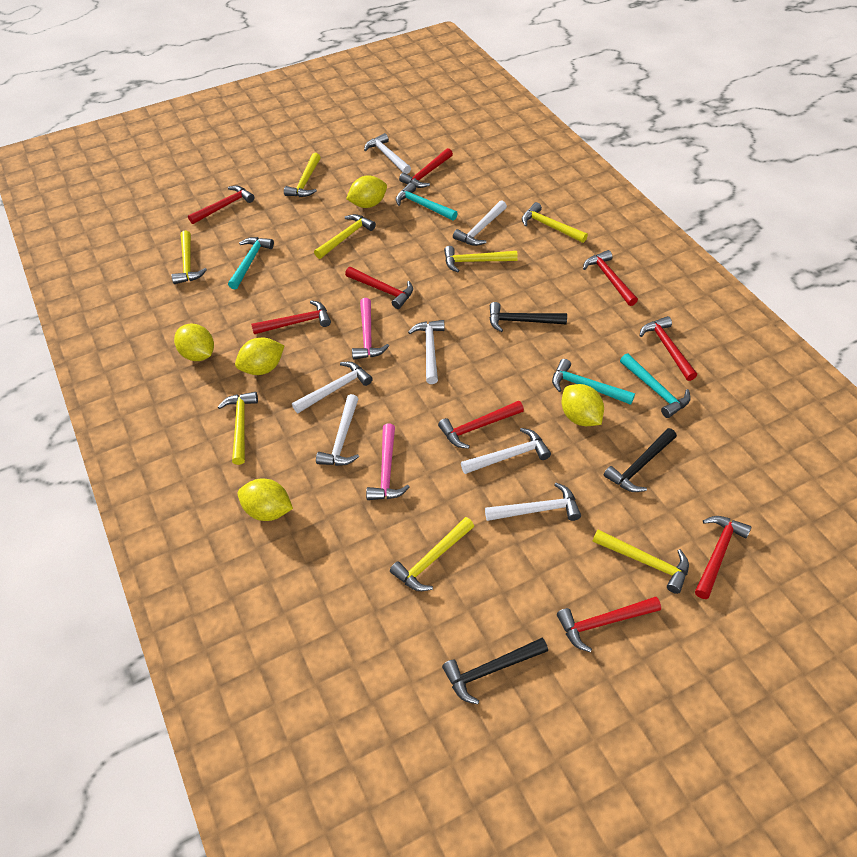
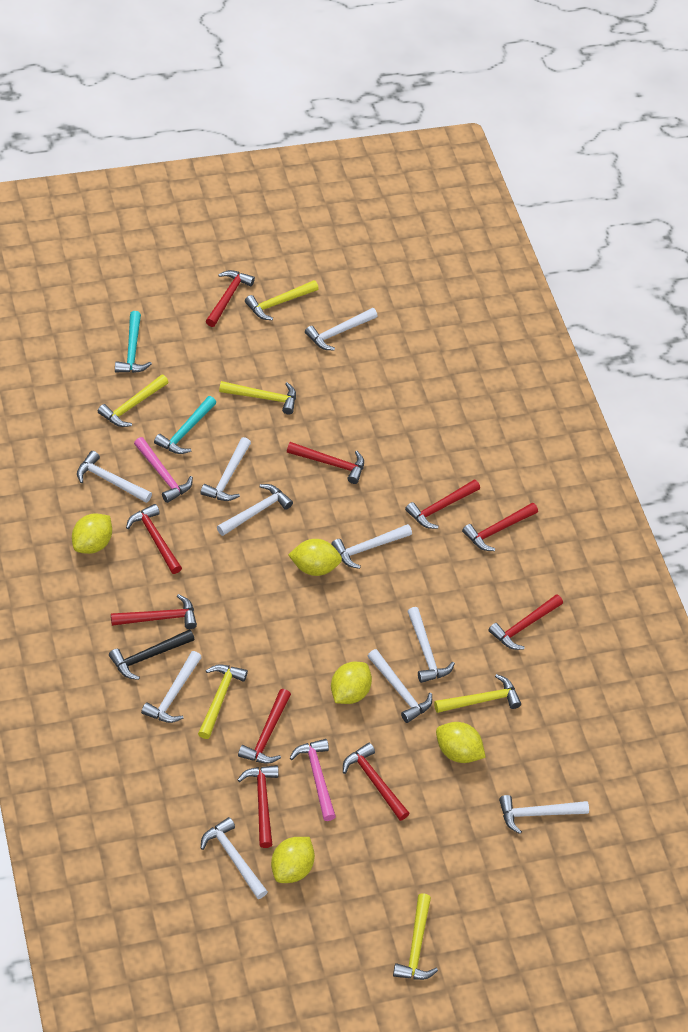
black hammer: 3 -> 1
red hammer: 9 -> 10
turquoise hammer: 4 -> 2
white hammer: 7 -> 10
yellow hammer: 8 -> 6

